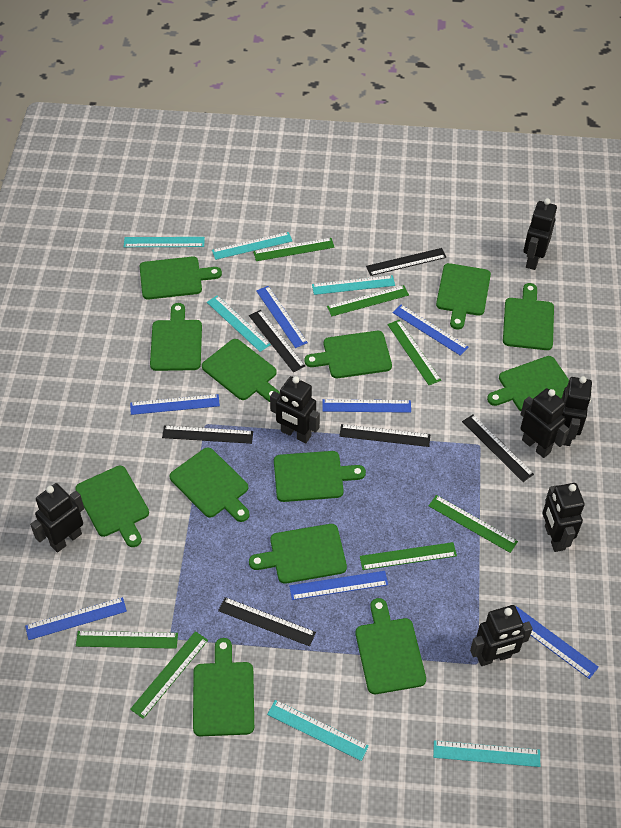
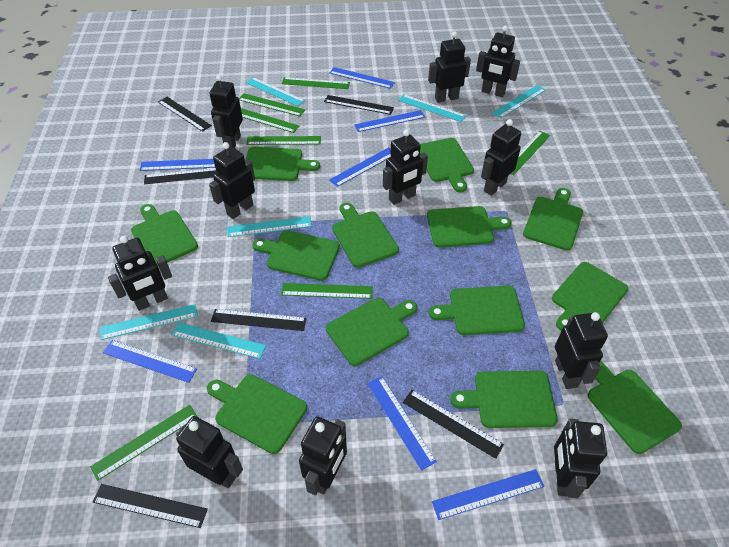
black robot: 7 -> 11

